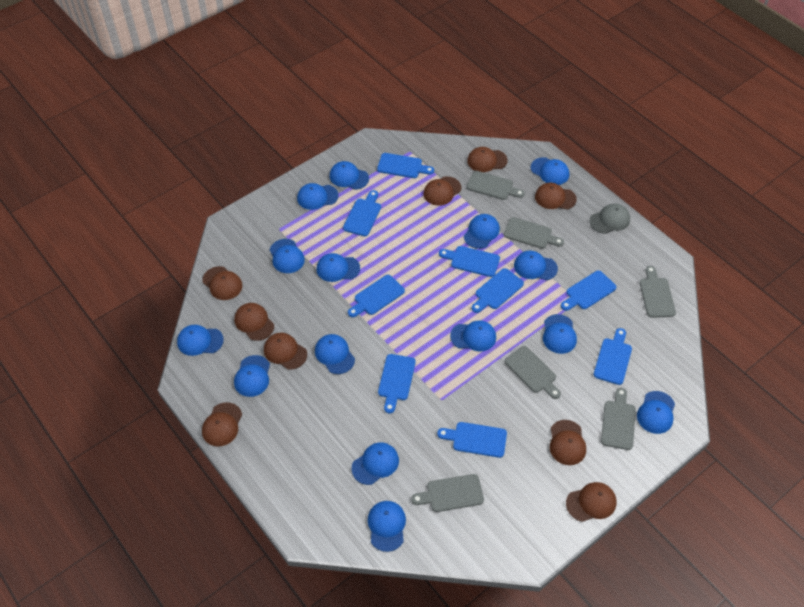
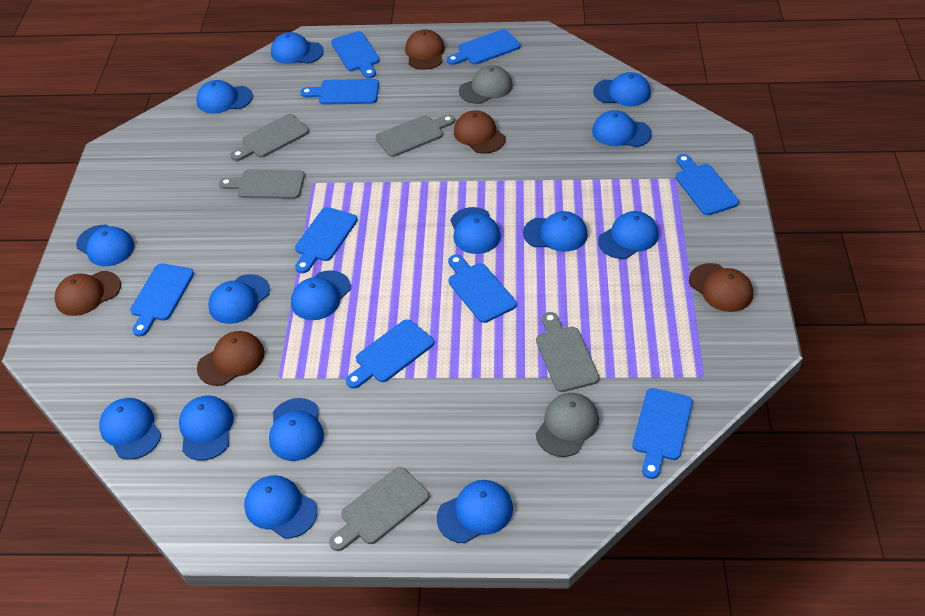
brown cap: 9 -> 5
grey cap: 1 -> 2
grey cutting board: 6 -> 5

